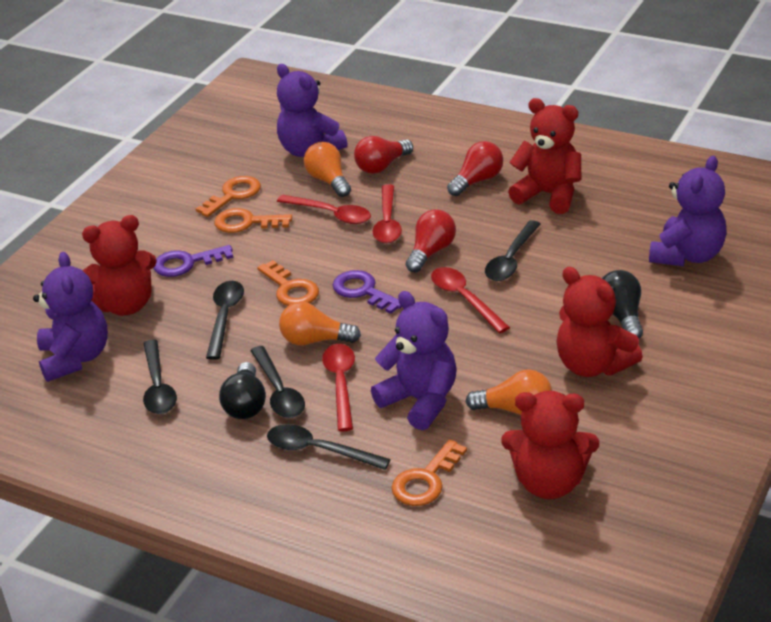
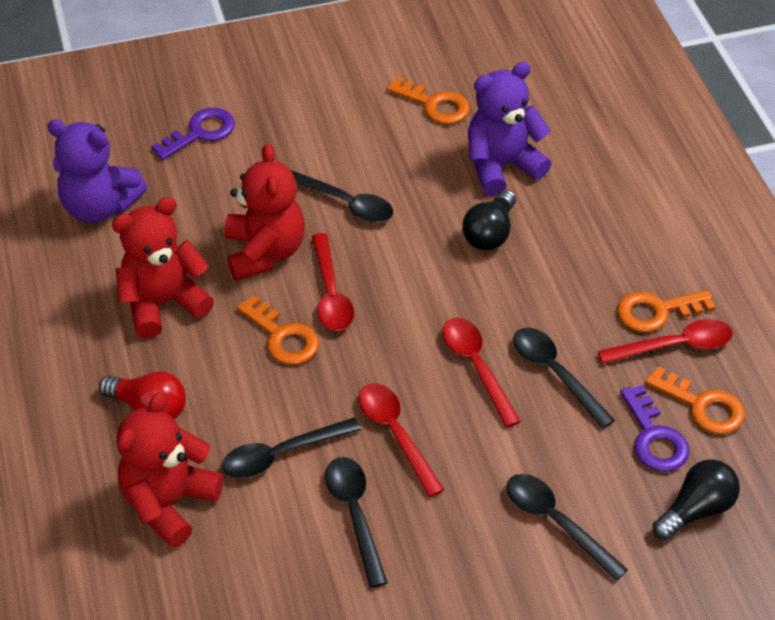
orange light bulb: 3 -> 0
purple teddy bear: 4 -> 2
red light bulb: 3 -> 1
red teddy bear: 4 -> 3

